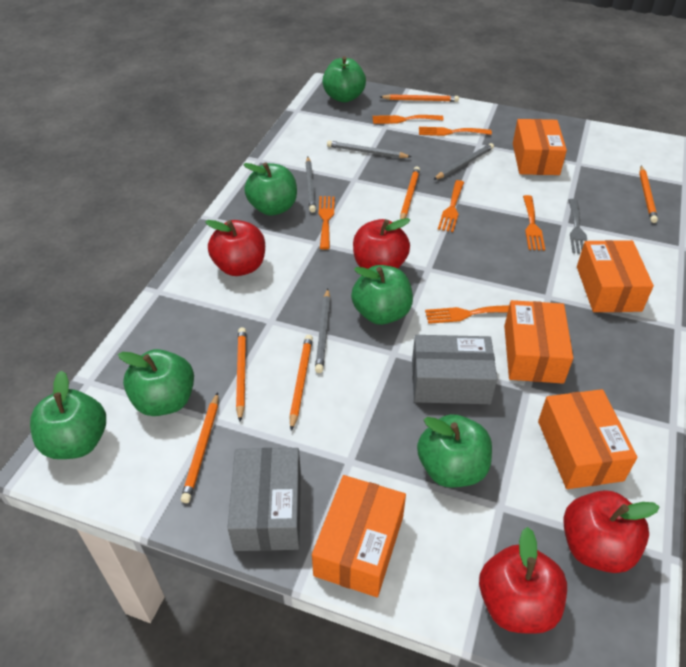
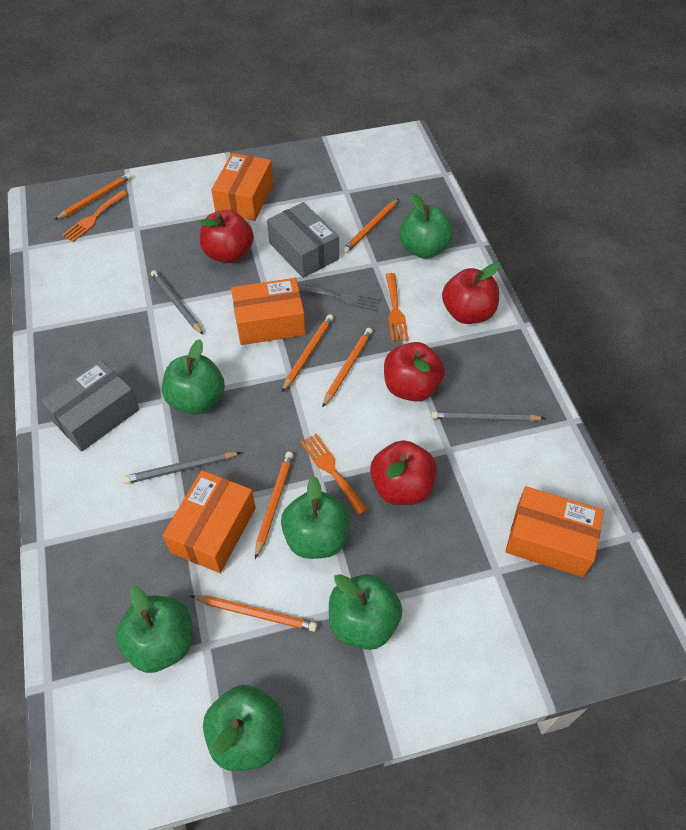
grey pencil: 4 -> 3
orange box: 5 -> 4
orange fork: 6 -> 3

